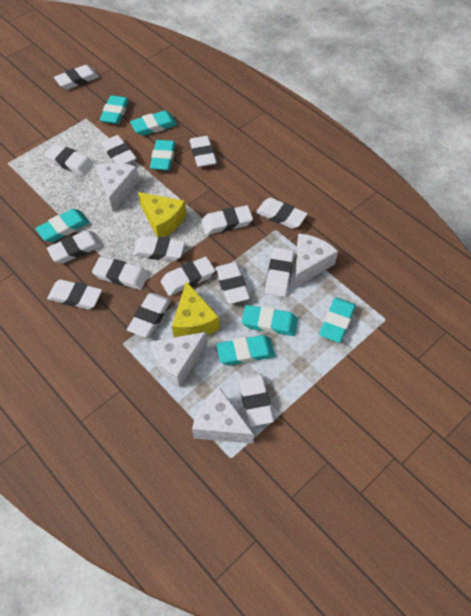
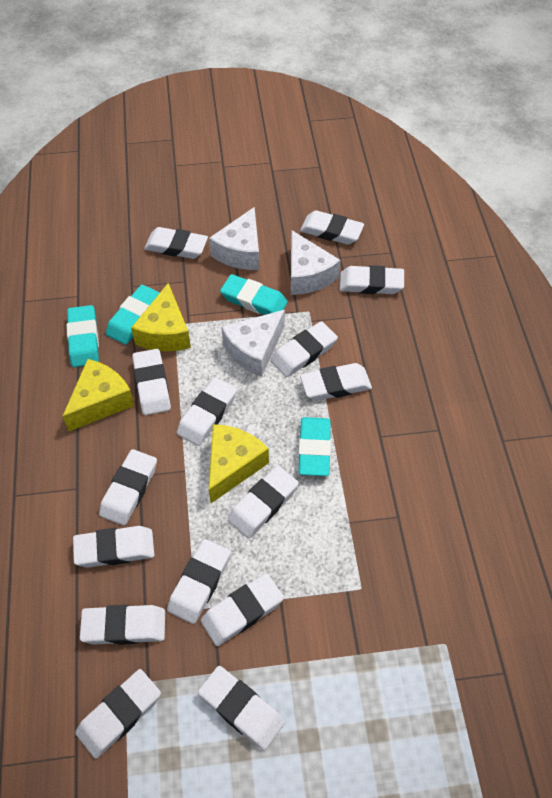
turquoise eraser: 7 -> 4
white cheese: 4 -> 3
yellow cheese: 2 -> 3

